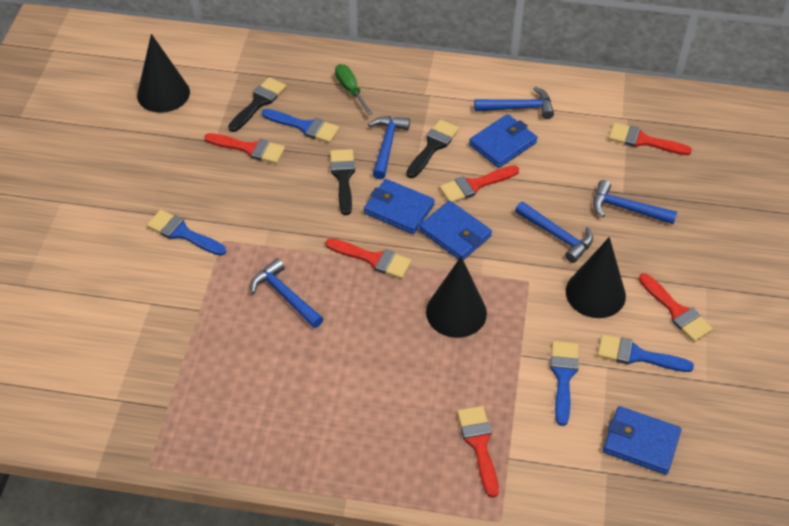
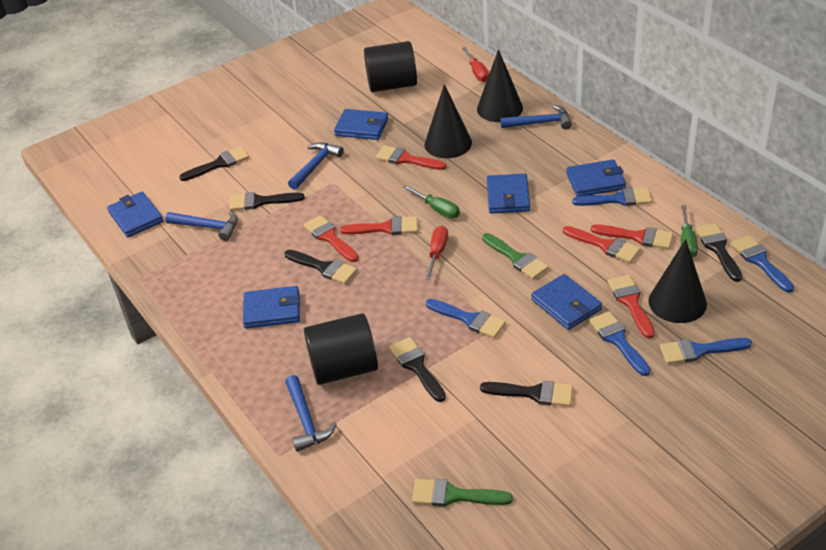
black brush: 3 -> 6
black cylinder: 0 -> 2
blue brush: 4 -> 5
blue hammer: 5 -> 4
blue wallet: 4 -> 6
green brush: 0 -> 2
green screwdriver: 1 -> 2
red screwdriver: 0 -> 2

